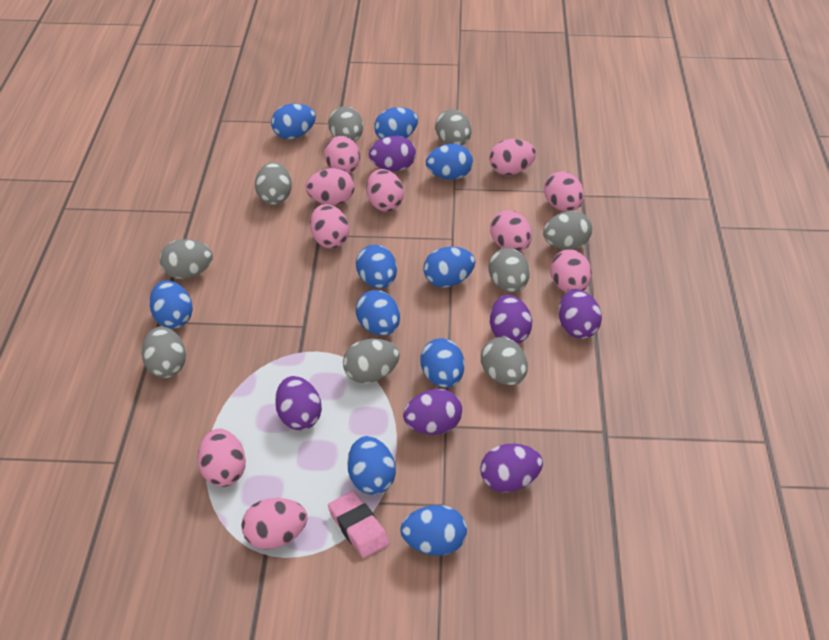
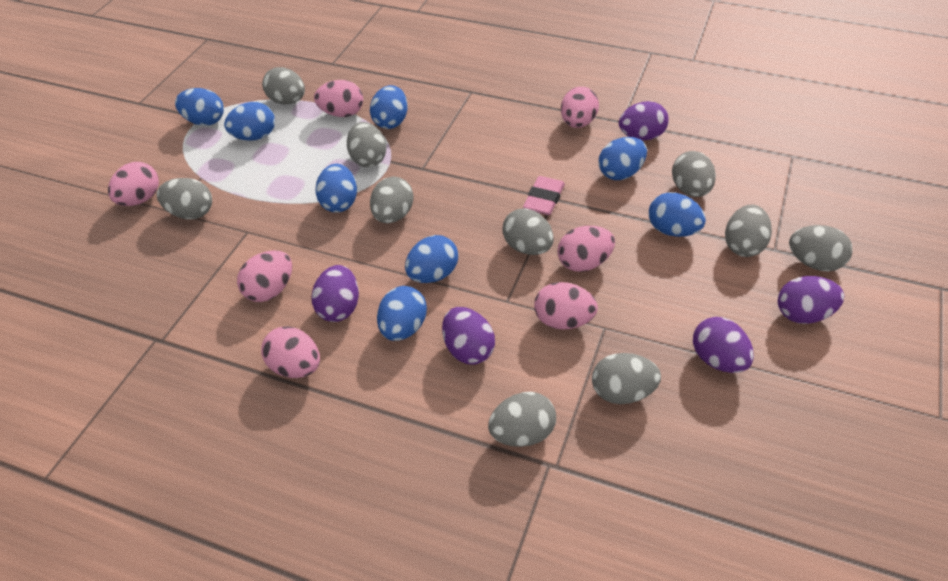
blue egg: 10 -> 8
grey egg: 9 -> 10
pink egg: 10 -> 7
purple egg: 6 -> 5

